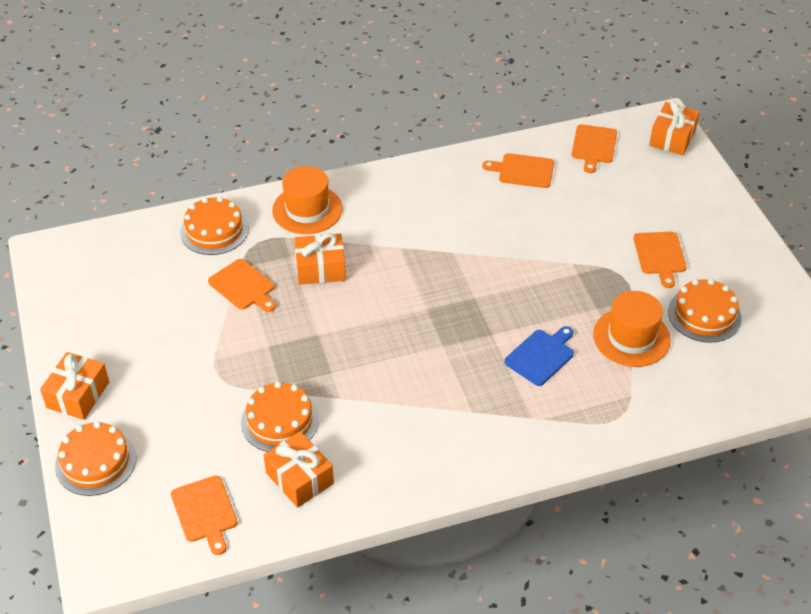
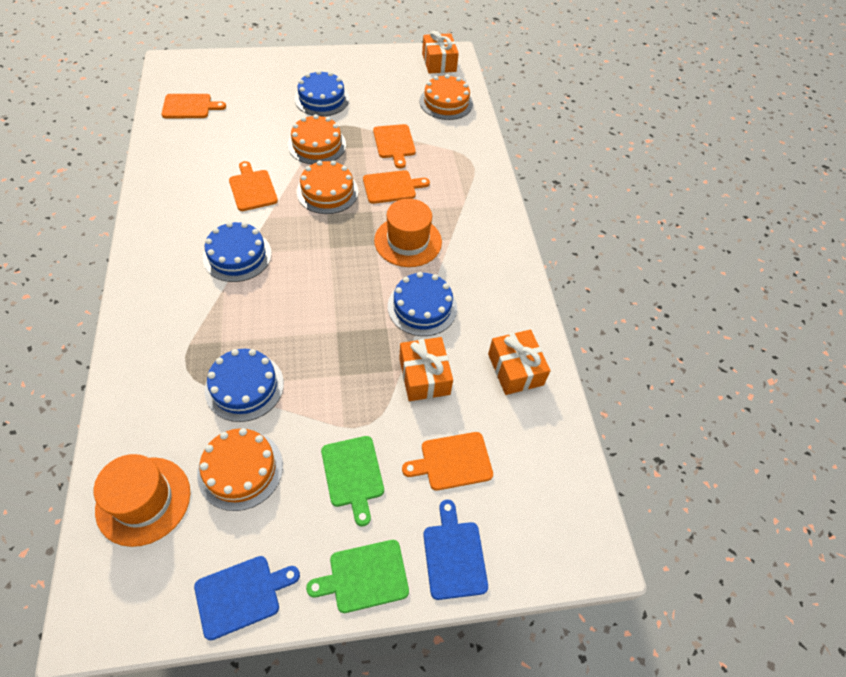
blue cake: 0 -> 4
blue cutting board: 1 -> 2
green cutting board: 0 -> 2
orange gift: 4 -> 3

